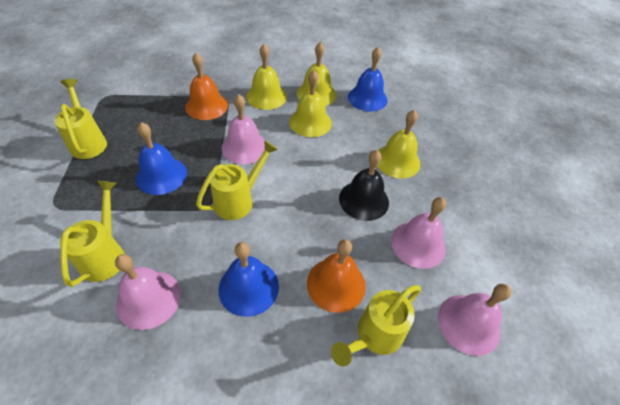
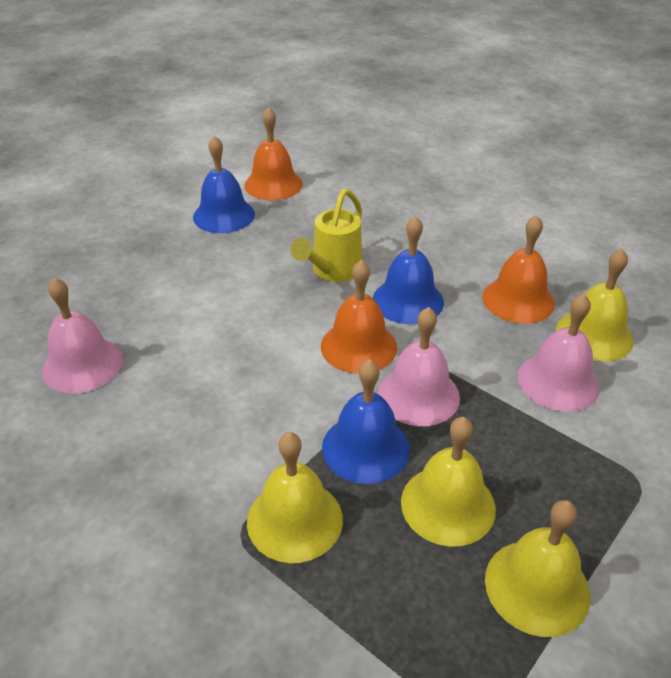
black bell: 1 -> 0
orange bell: 2 -> 3
pink bell: 4 -> 3
yellow watering can: 4 -> 1

